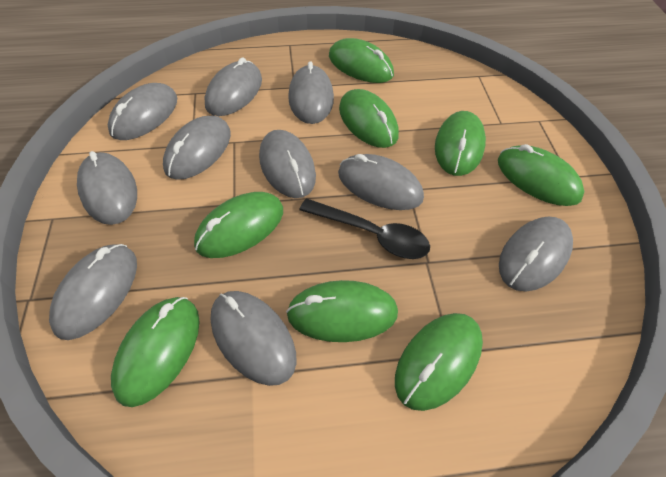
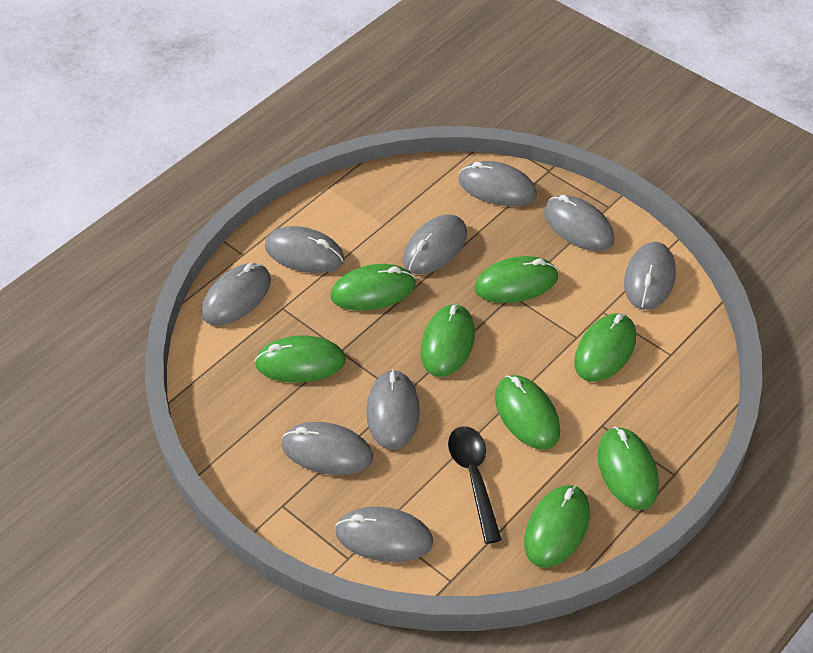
grey mouse: 10 -> 9

